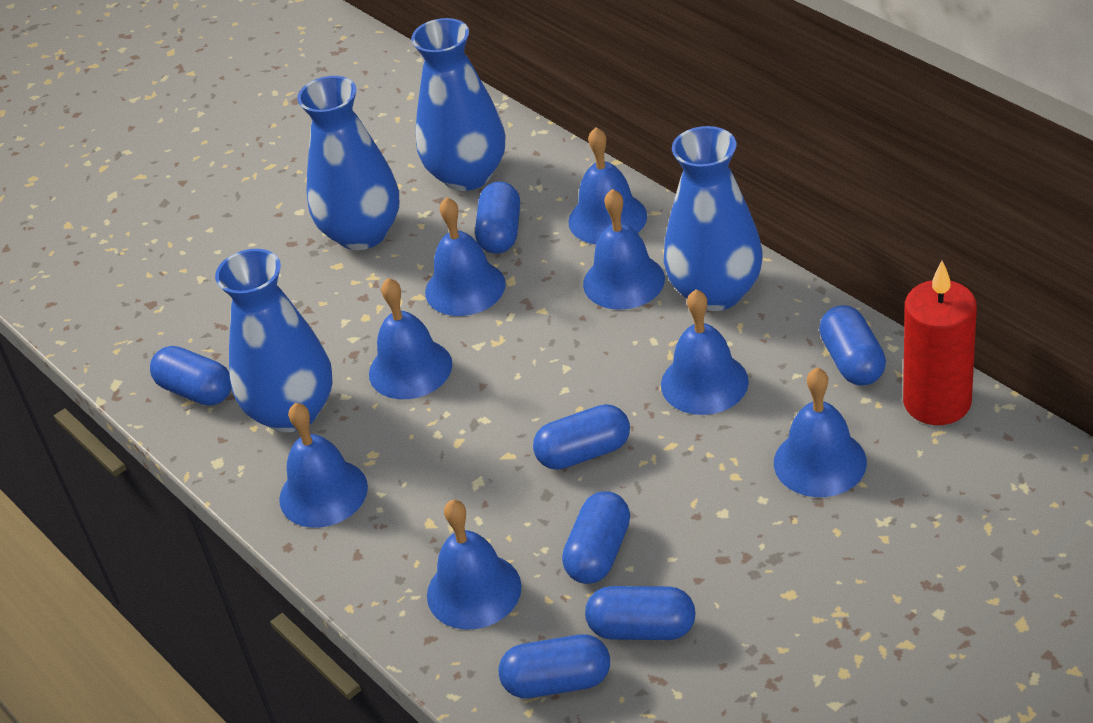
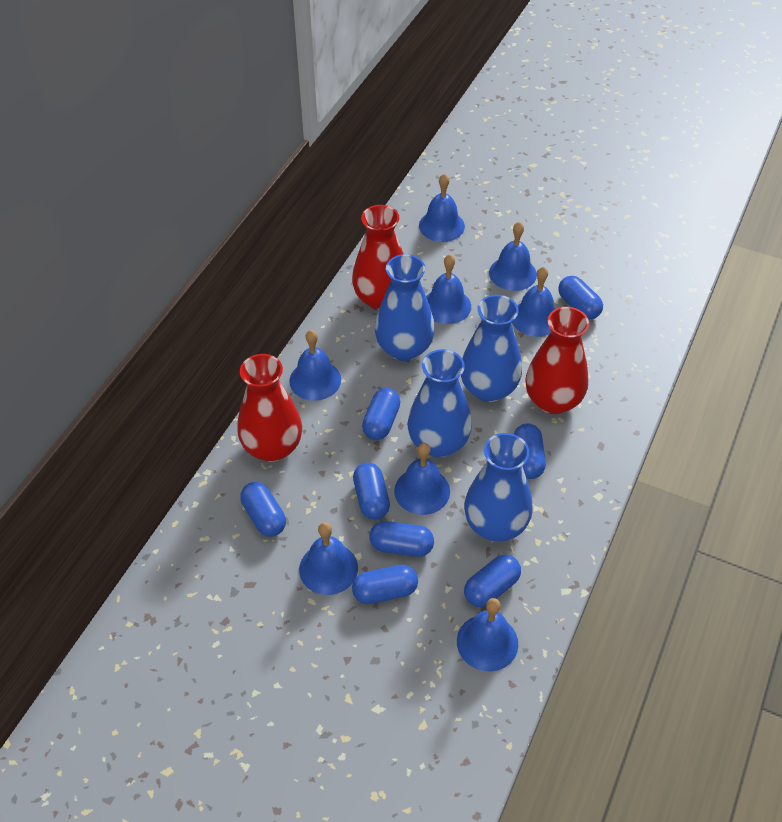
blue capsule: 7 -> 8
red candle: 1 -> 0
red vase: 0 -> 3

